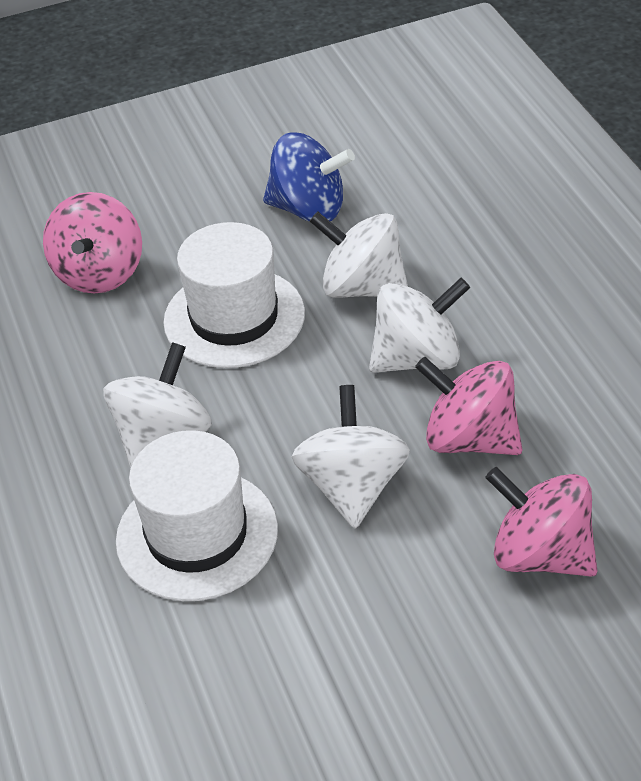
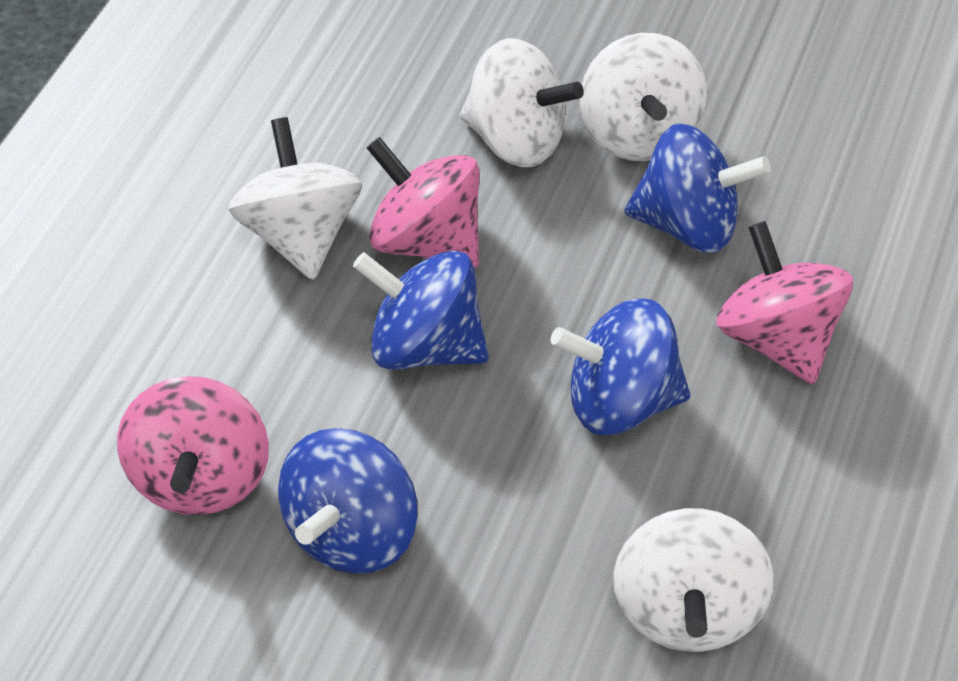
blue spinning top: 1 -> 4
white hat: 2 -> 0

